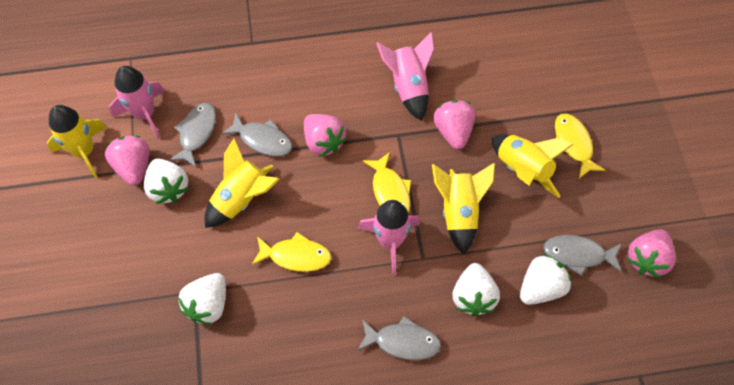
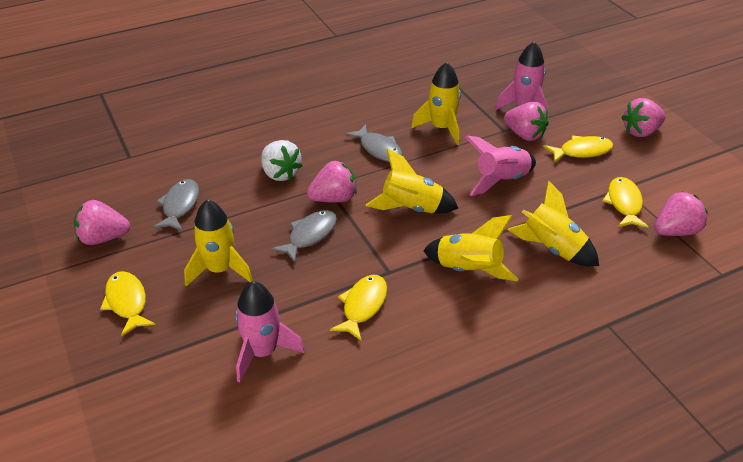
grey fish: 4 -> 3
pink strawberry: 4 -> 5
white strawberry: 4 -> 1
yellow fish: 3 -> 4
yellow rocket: 4 -> 5

